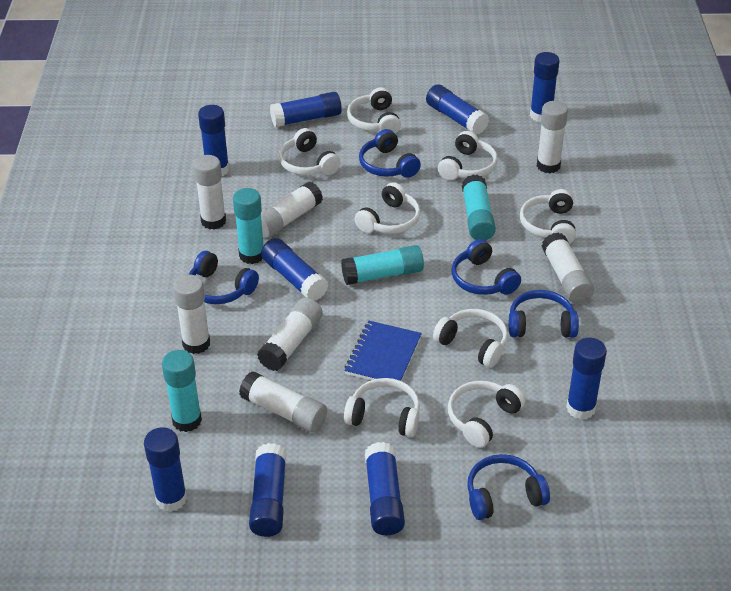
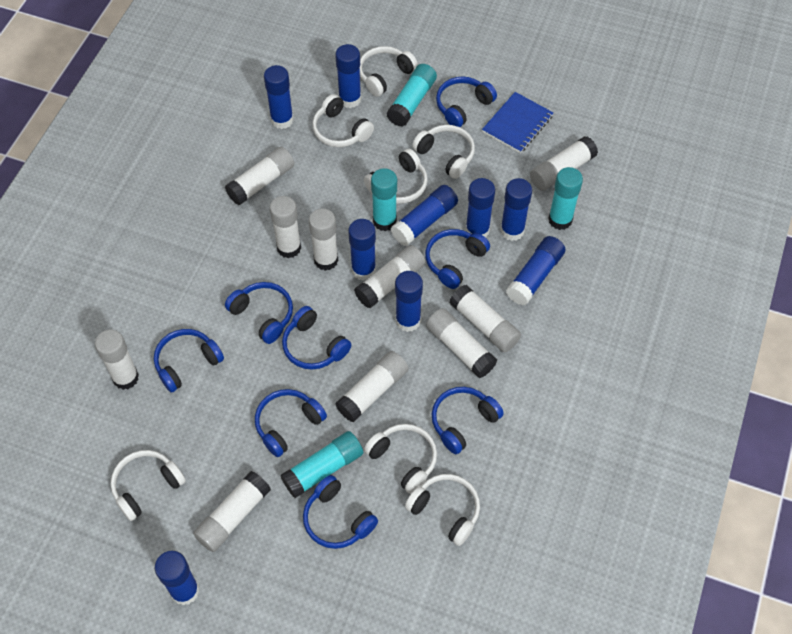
blue headphones: 5 -> 8
white glue stick: 7 -> 10
white headphones: 8 -> 7

